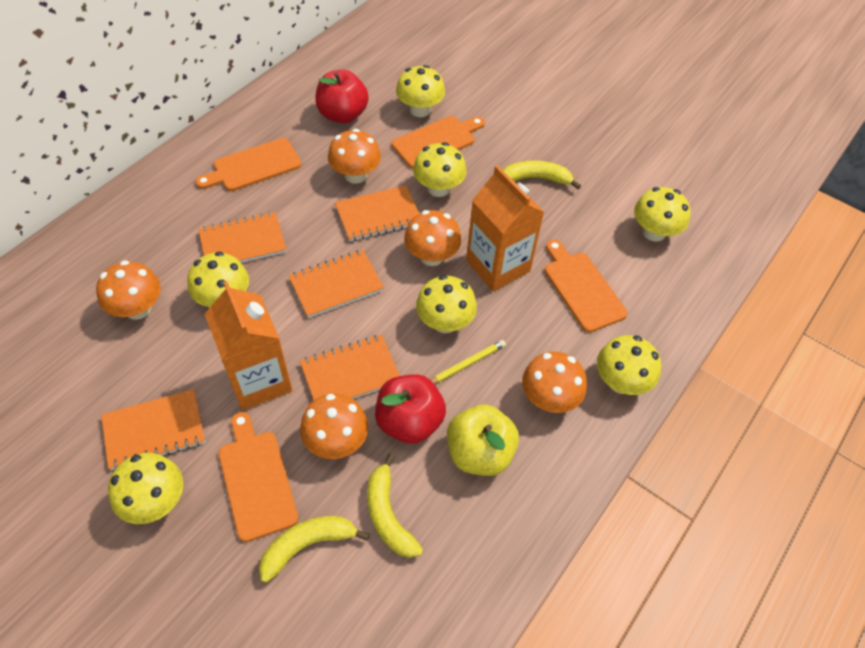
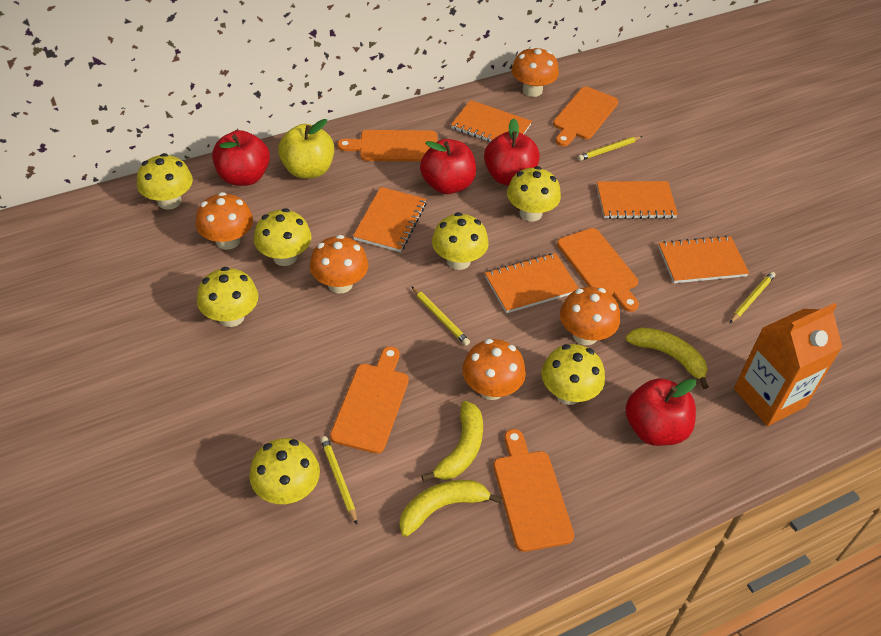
orange carton: 2 -> 1
orange cutting board: 4 -> 5
red apple: 2 -> 4
yellow pencil: 1 -> 4

